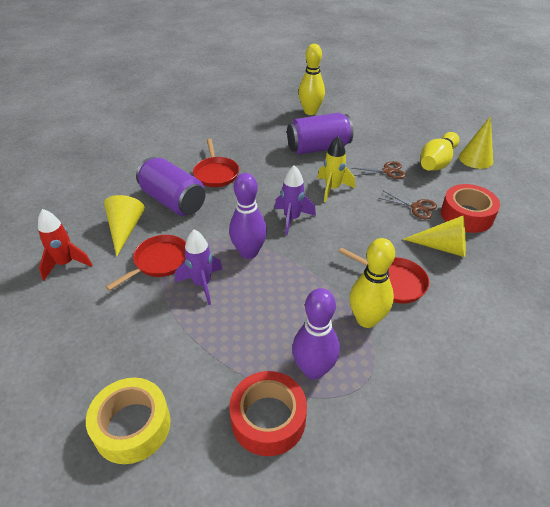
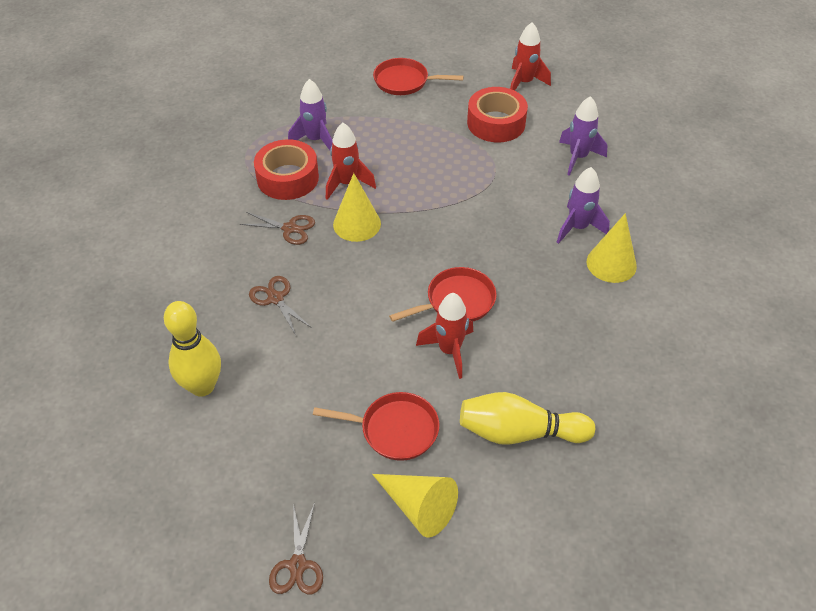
brown scissors: 2 -> 3
purple bowling pin: 2 -> 0
purple can: 2 -> 0
purple rocket: 2 -> 3
red rocket: 1 -> 3
yellow bowling pin: 3 -> 2
yellow rocket: 1 -> 0
yellow tape: 1 -> 0

